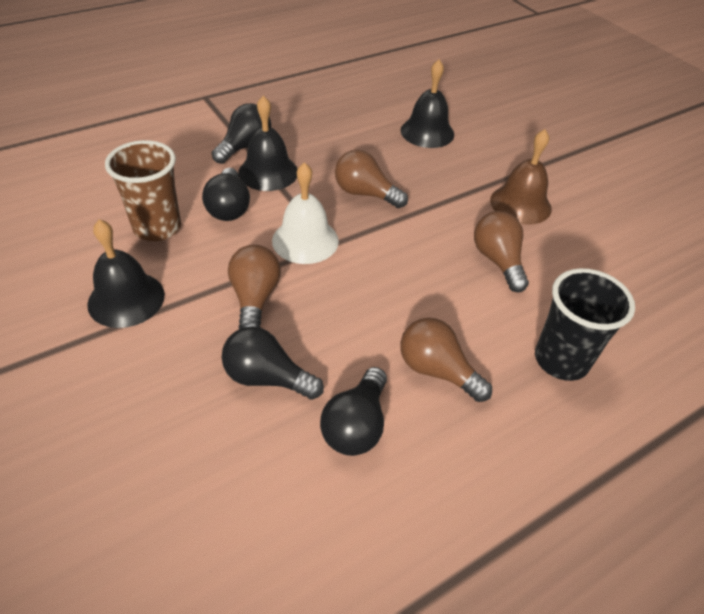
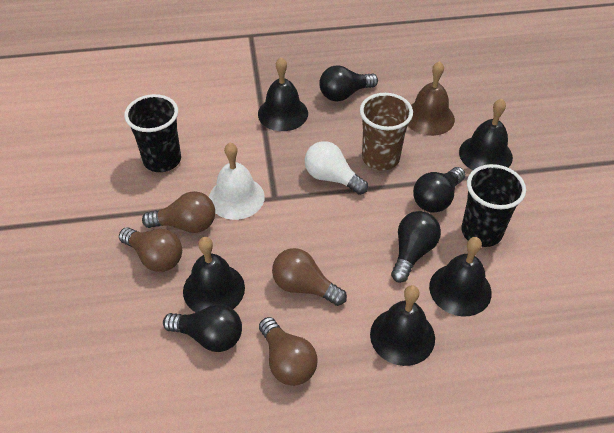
black bell: 3 -> 5
black cup: 1 -> 2
white light bulb: 0 -> 1

